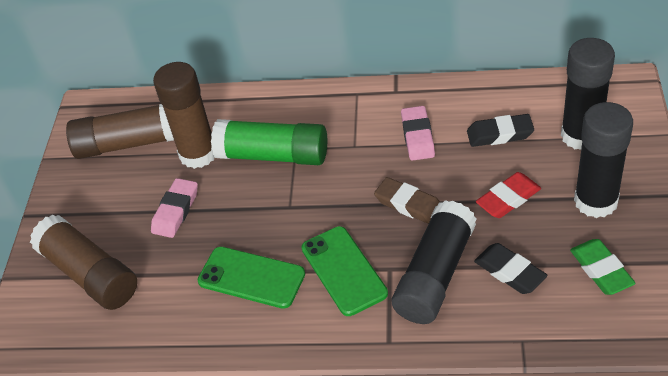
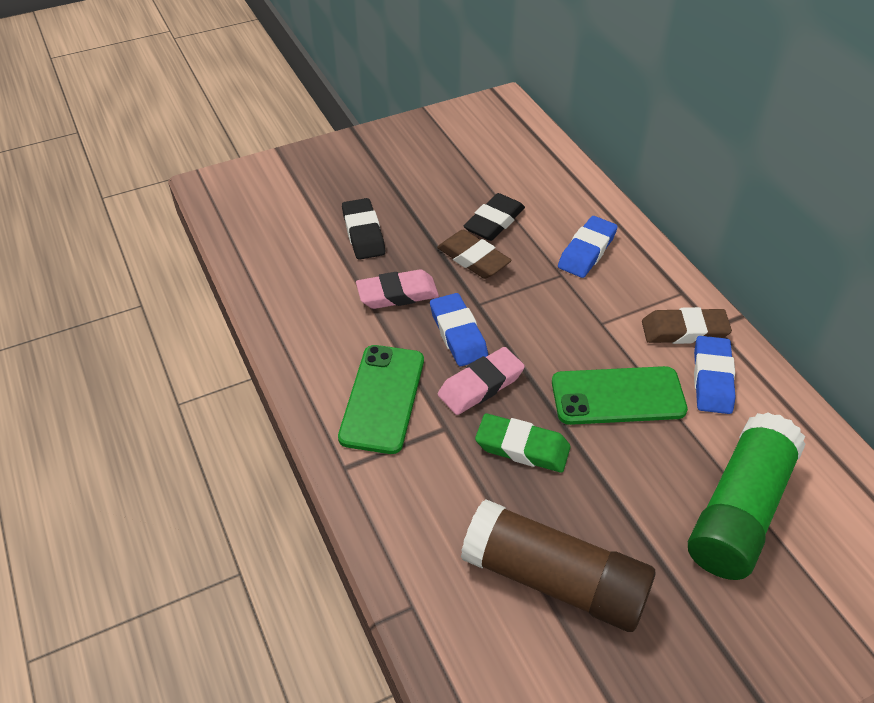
black glue stick: 3 -> 0
blue eraser: 0 -> 3
brown eraser: 1 -> 2
brown glue stick: 3 -> 1
red eraser: 1 -> 0

